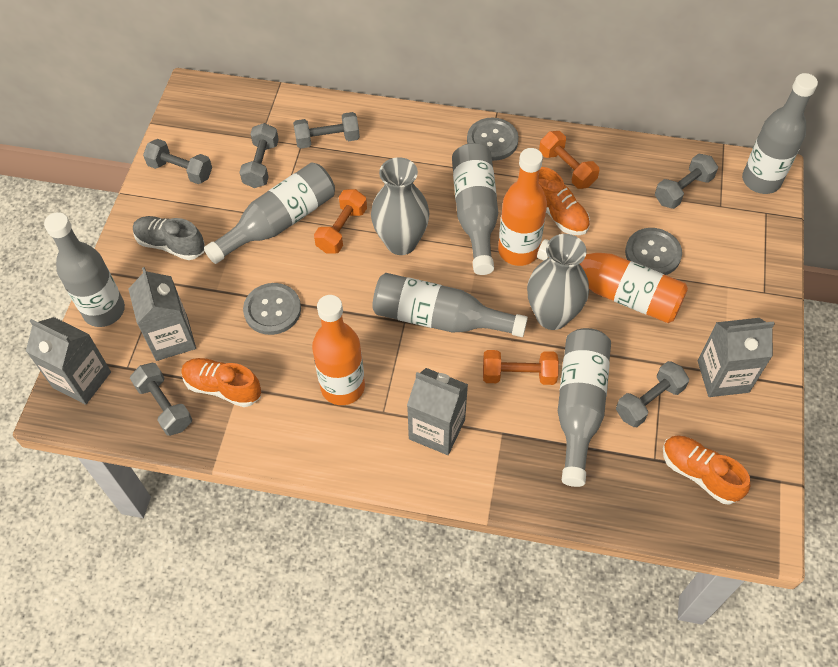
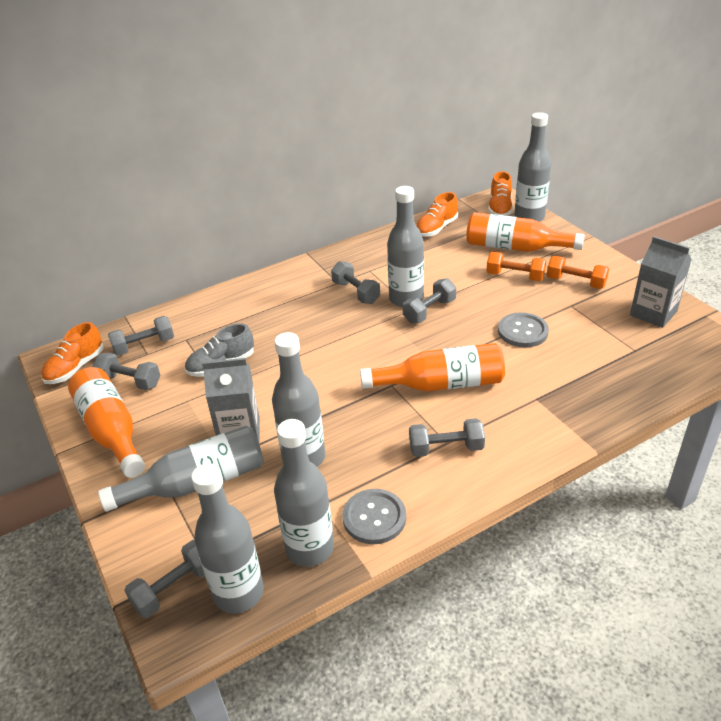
grey button: 3 -> 2
grey carton: 4 -> 2
grey vase: 2 -> 0
orange dumbbell: 3 -> 2

